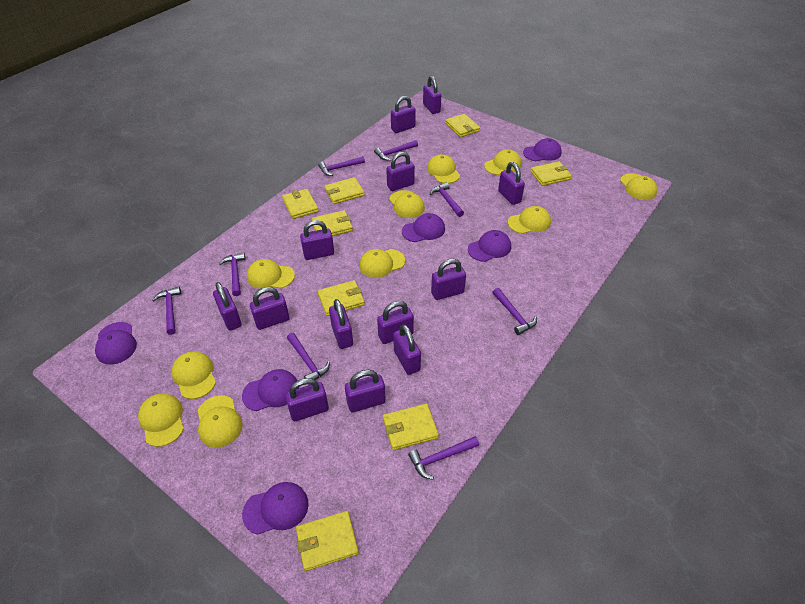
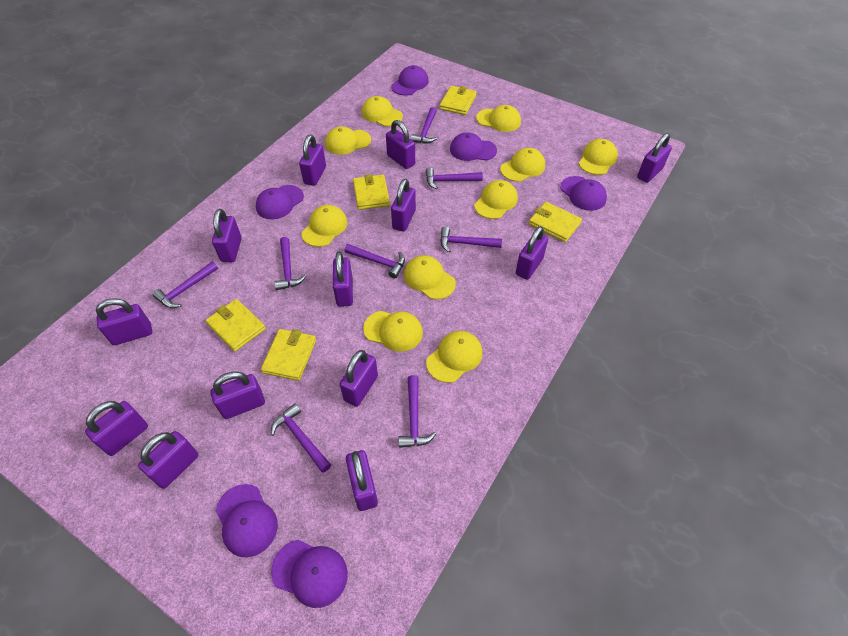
yellow wallet: 8 -> 5

